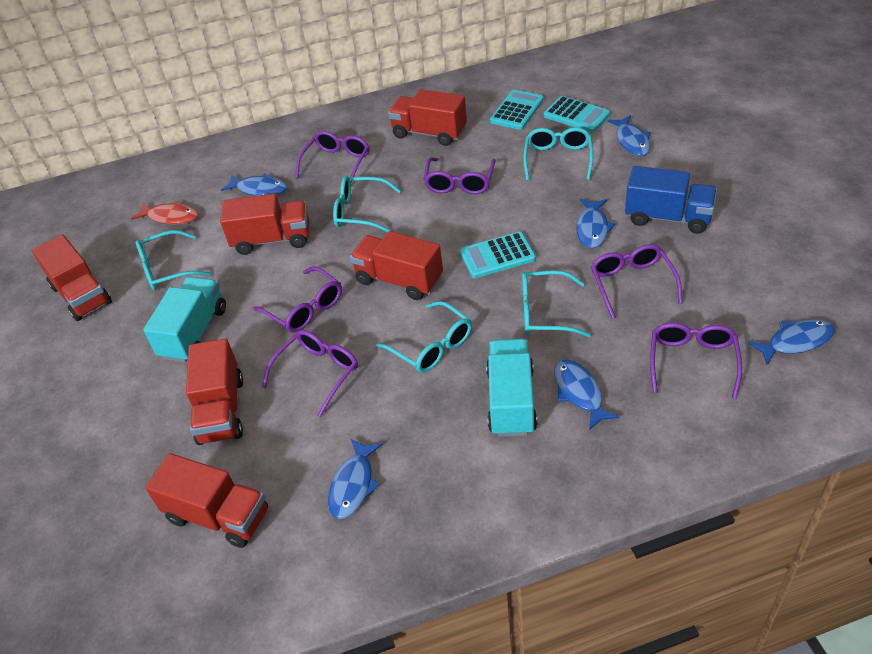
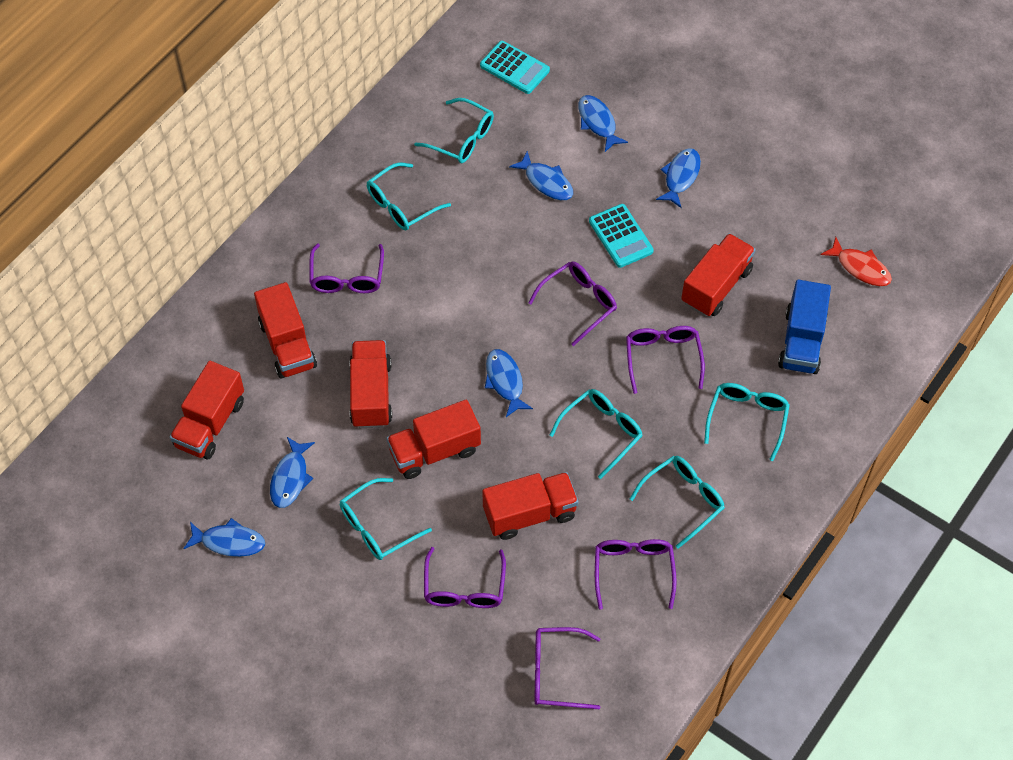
turquoise calculator: 3 -> 2
turquoise glasses: 5 -> 6
turquoise truck: 2 -> 0

